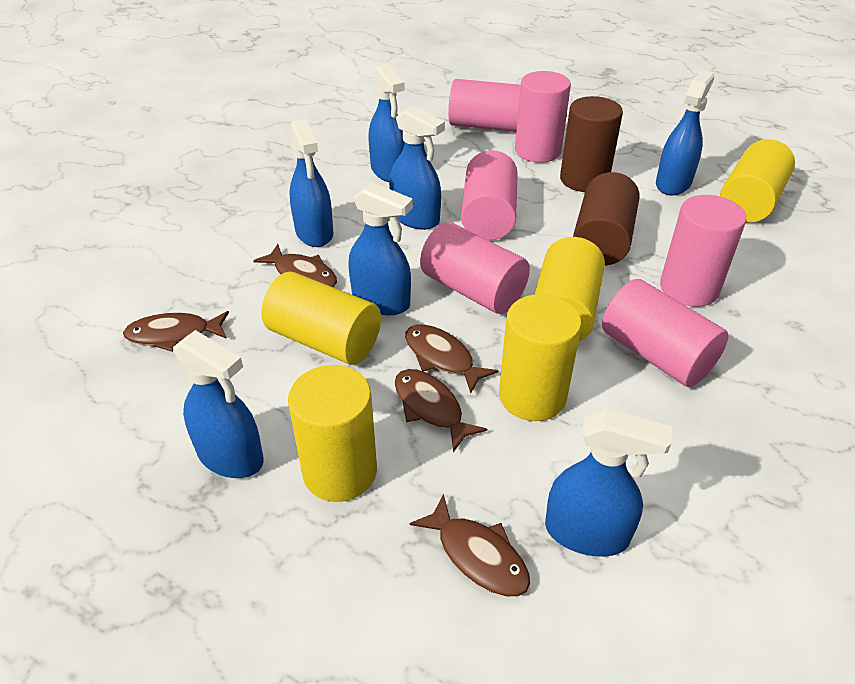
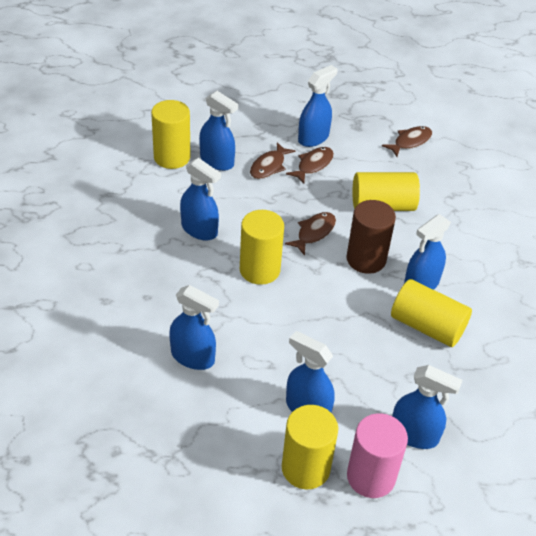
brown cylinder: 2 -> 1
brown fish: 5 -> 4
pink cylinder: 6 -> 1

